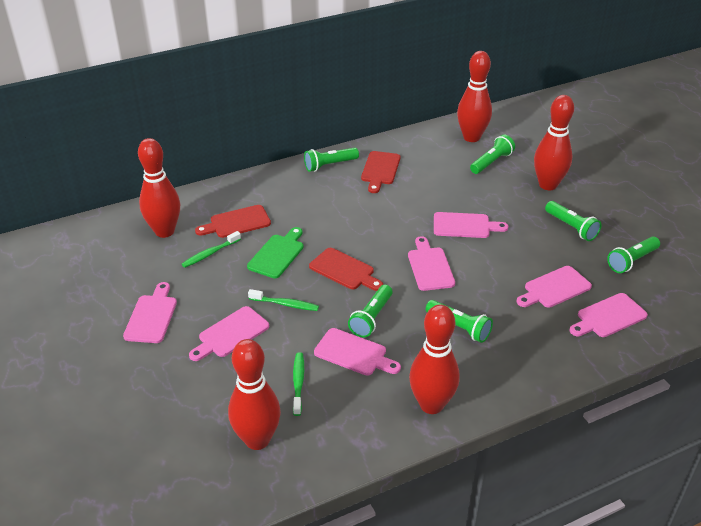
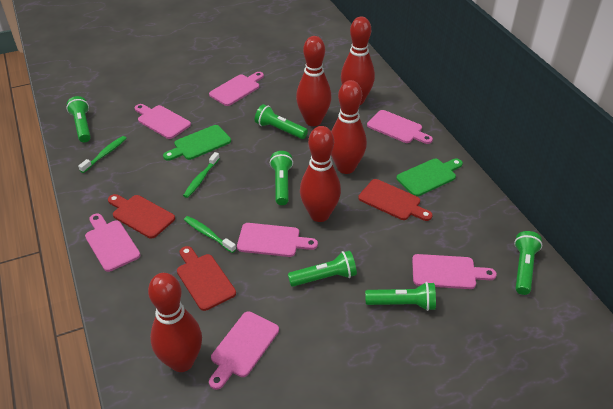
green cutting board: 1 -> 2

